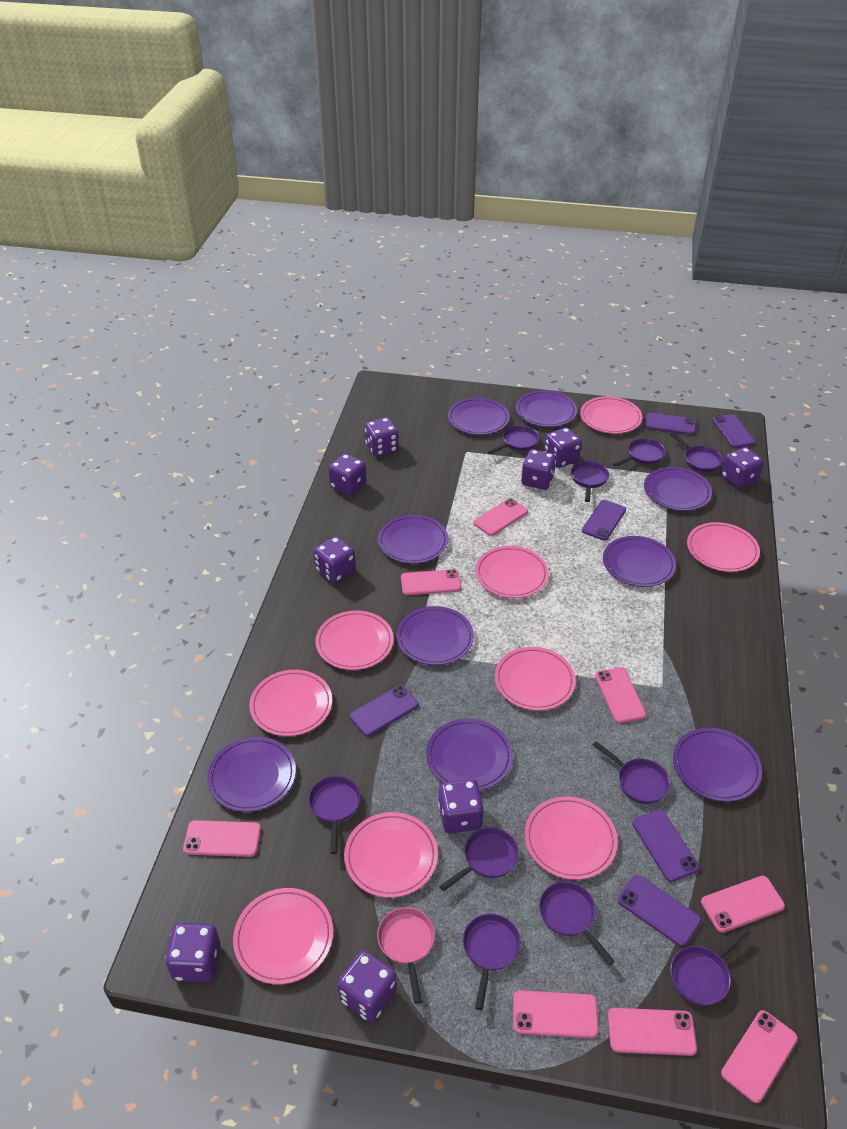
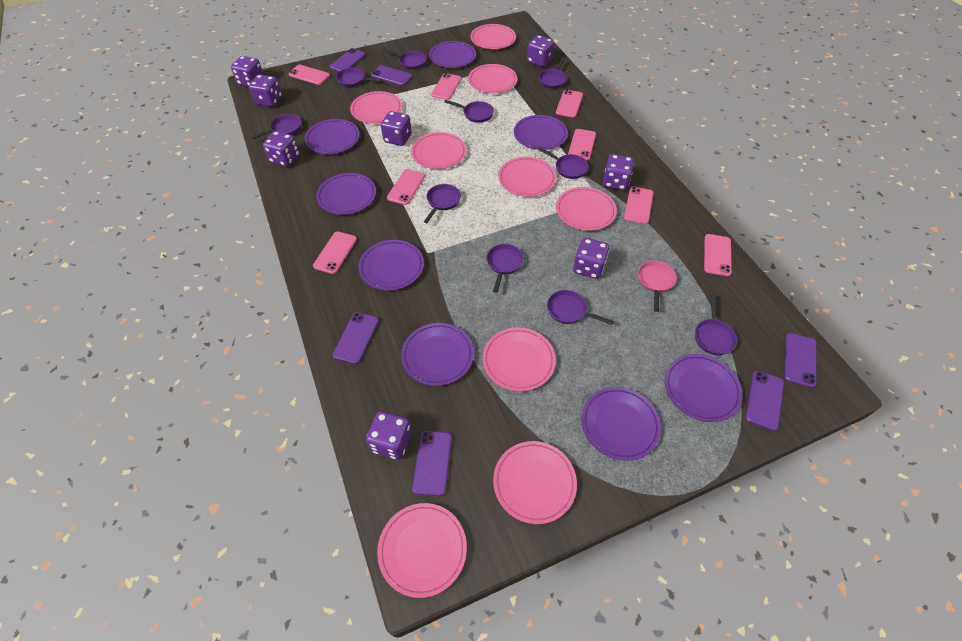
purple dice: 9 -> 8
purple plate: 9 -> 8

